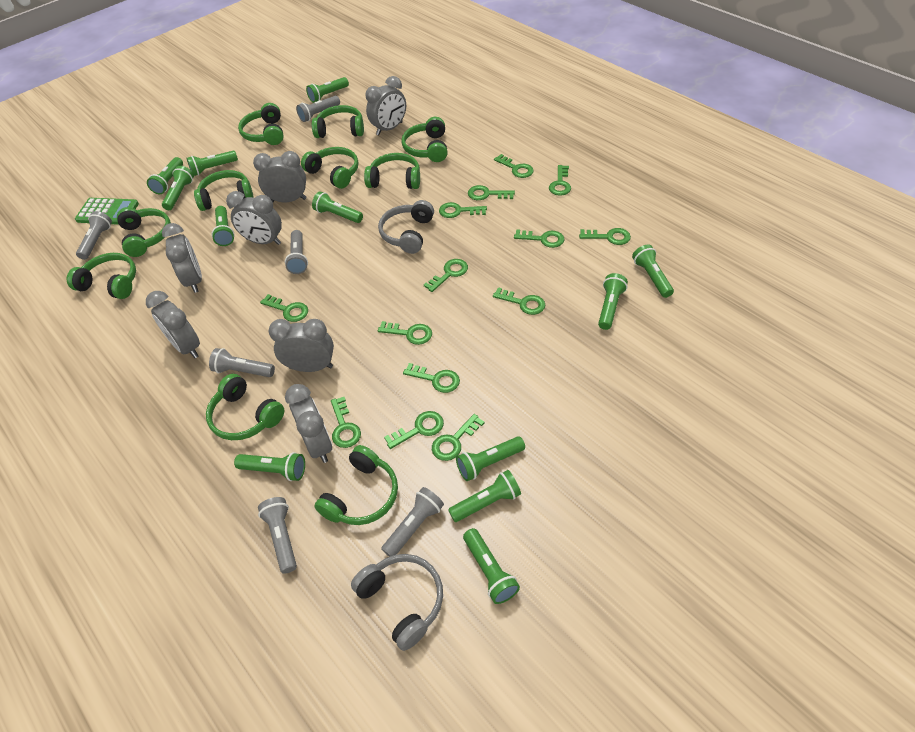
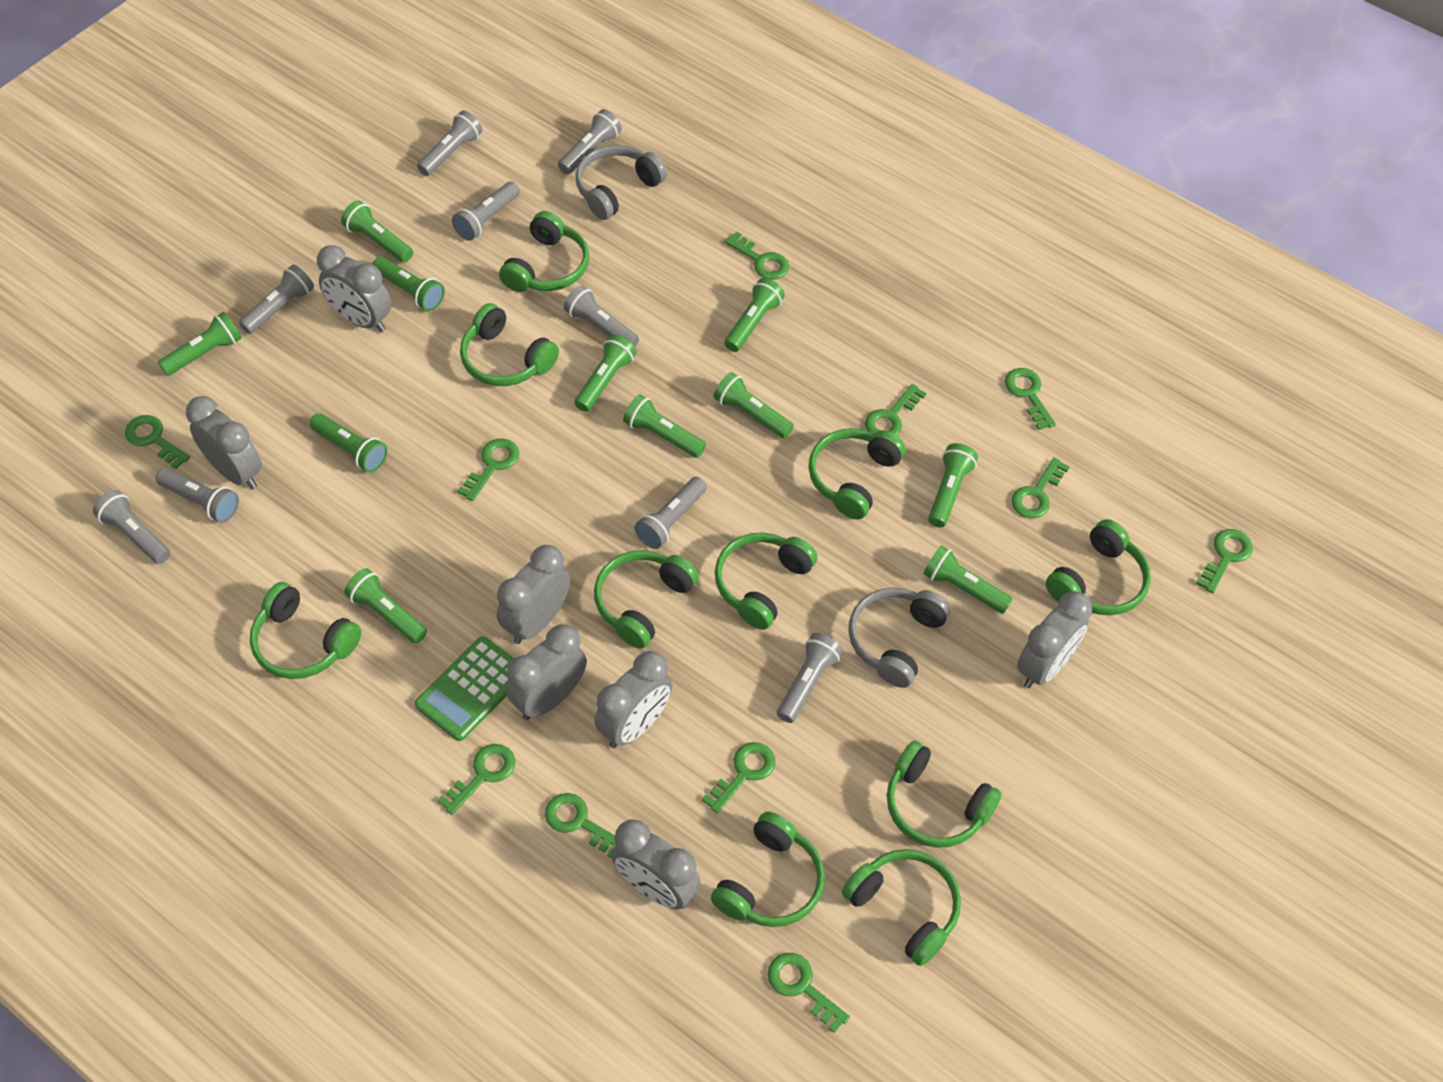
green flashlight: 12 -> 11
green key: 14 -> 11
grey flashlight: 6 -> 9

